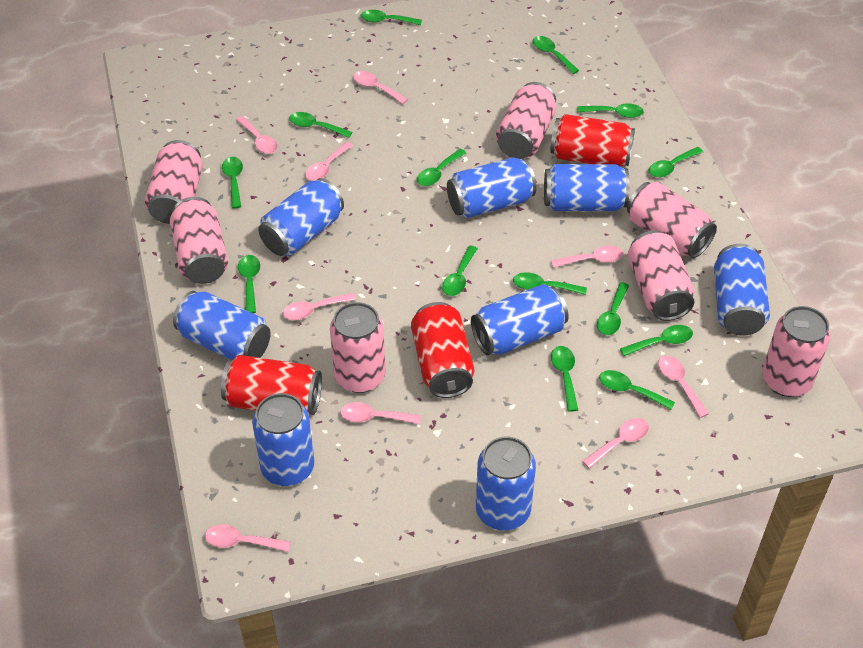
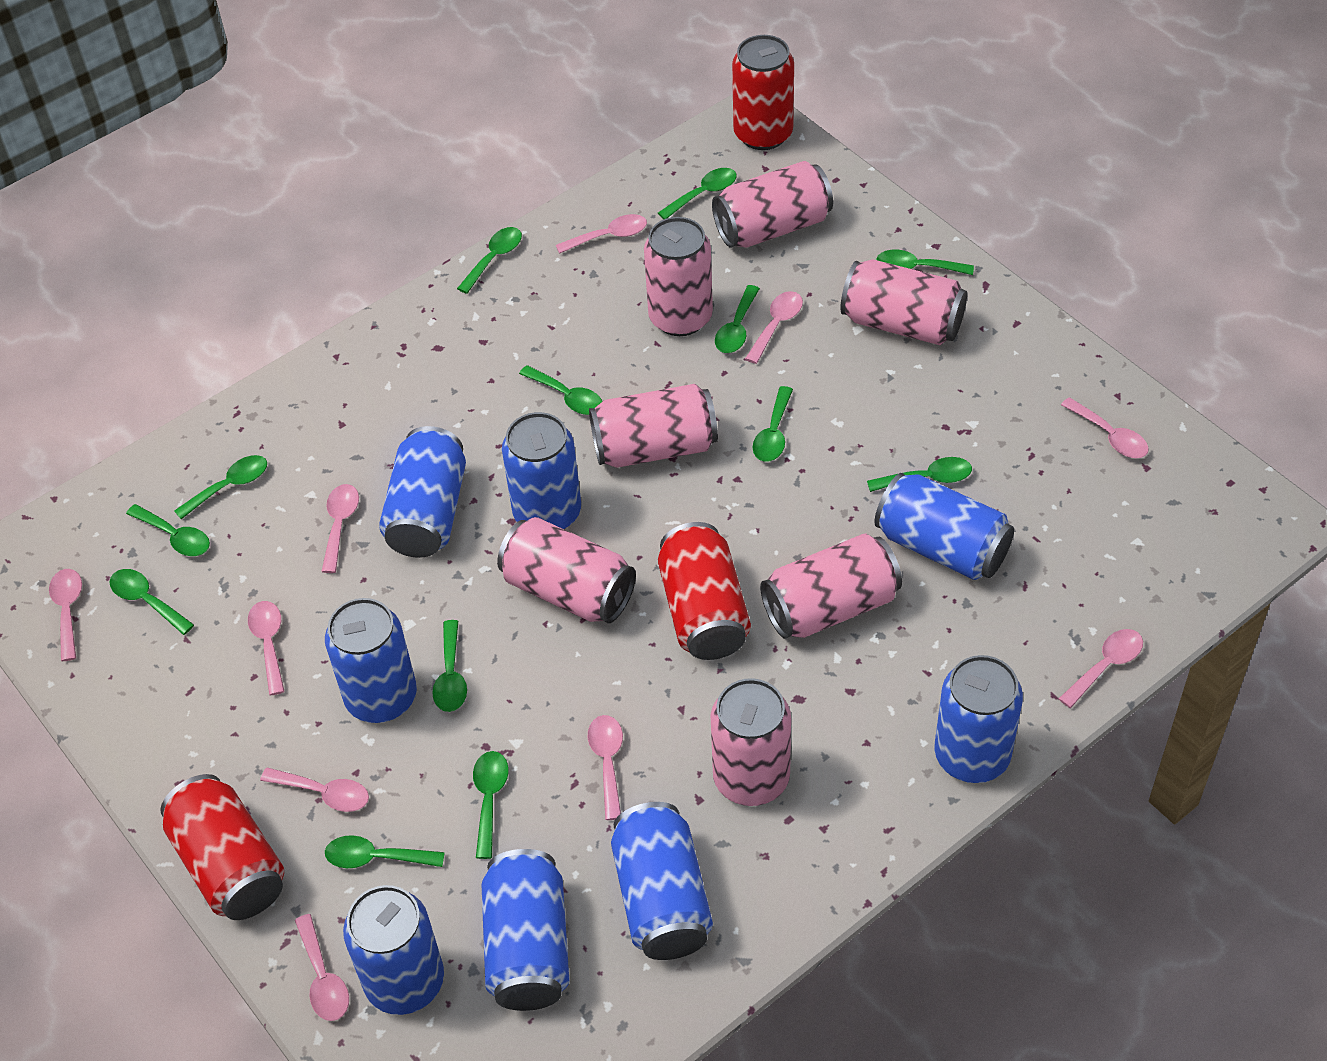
green spoon: 14 -> 13
pink spoon: 9 -> 10

